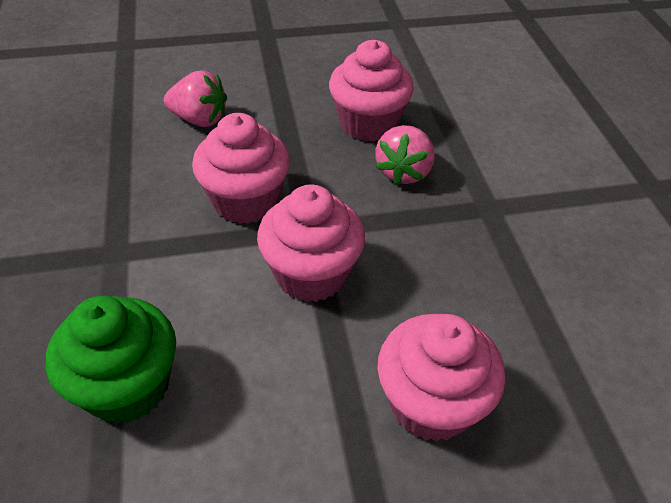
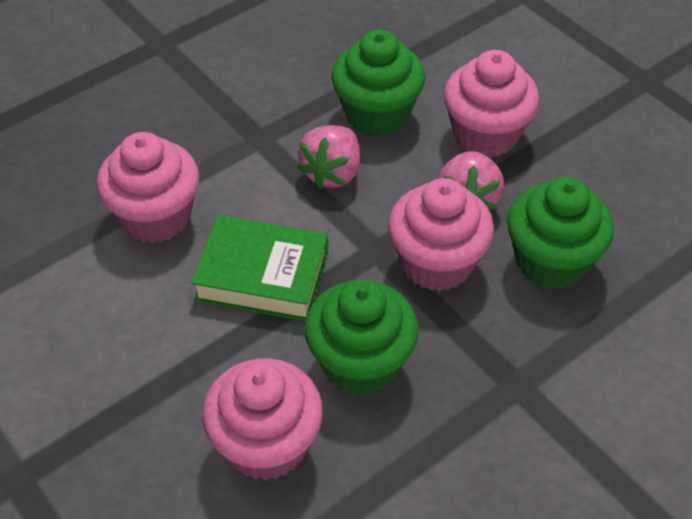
green book: 0 -> 1
green cupcake: 1 -> 3

